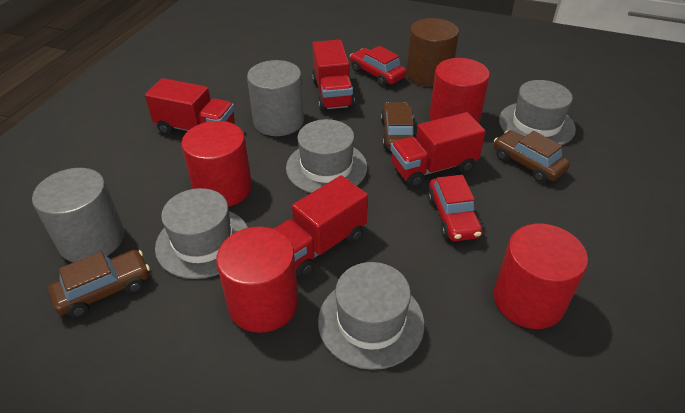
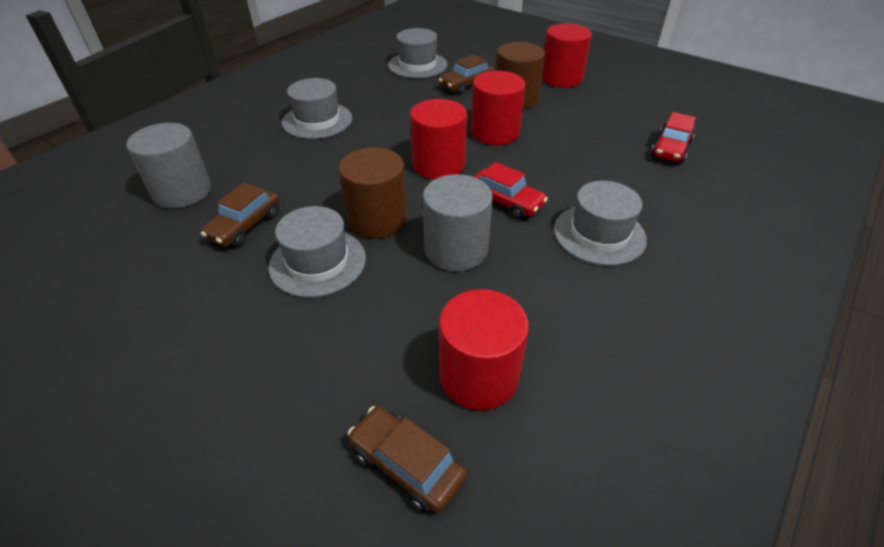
brown cylinder: 1 -> 2
red truck: 4 -> 0

